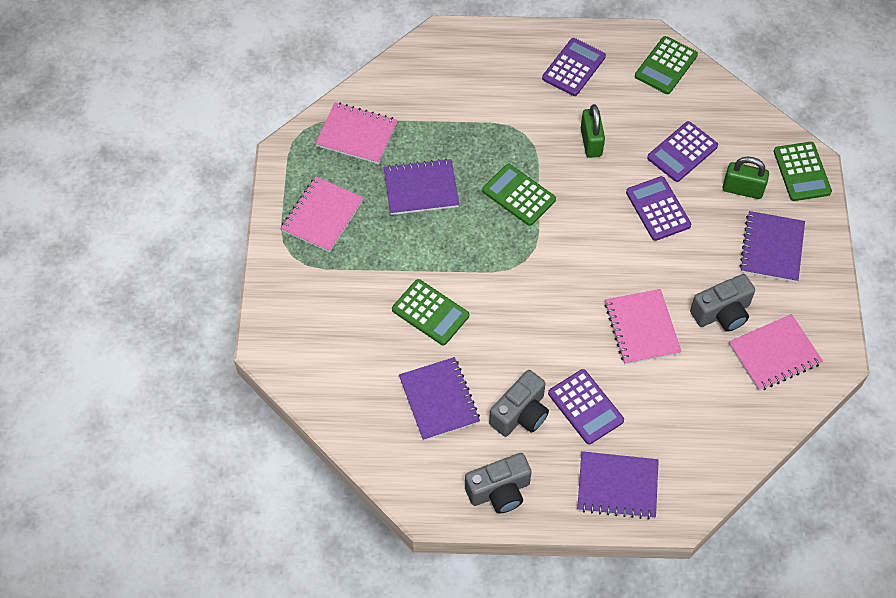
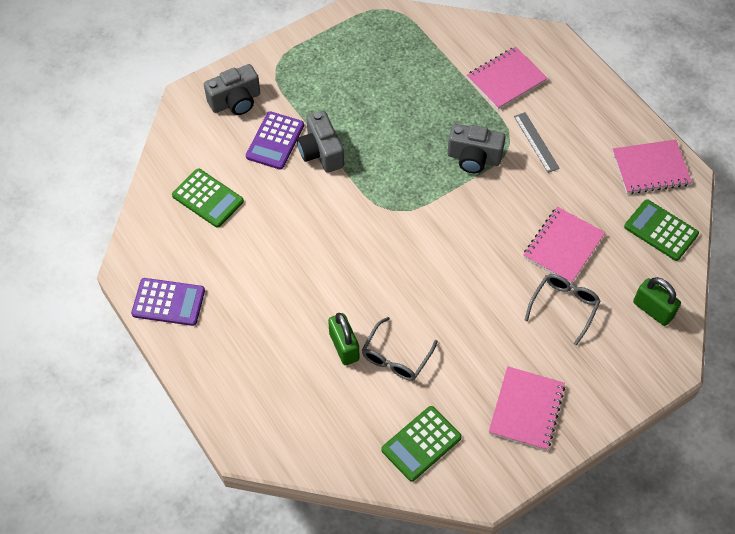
green calculator: 4 -> 3
grey glasses: 0 -> 2
grey ruler: 0 -> 1
purple calculator: 4 -> 2
purple notebook: 4 -> 0

